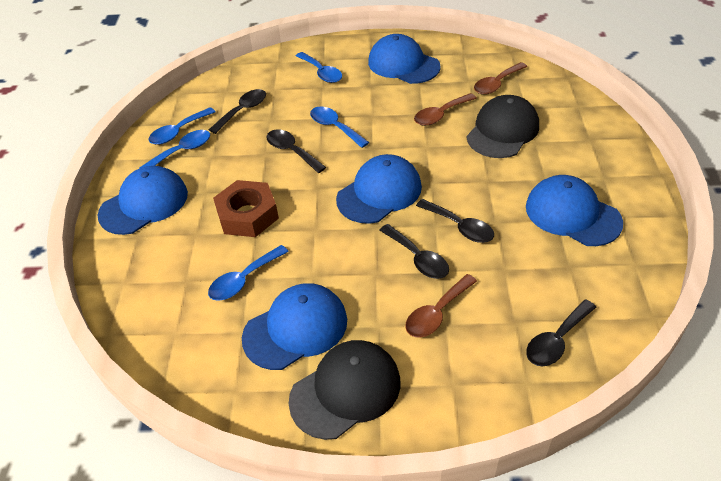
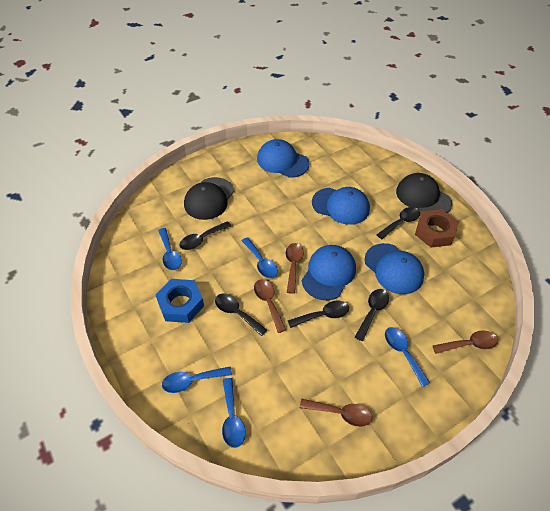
blue cap: 5 -> 4
blue nut: 0 -> 1
brown spoon: 3 -> 4

